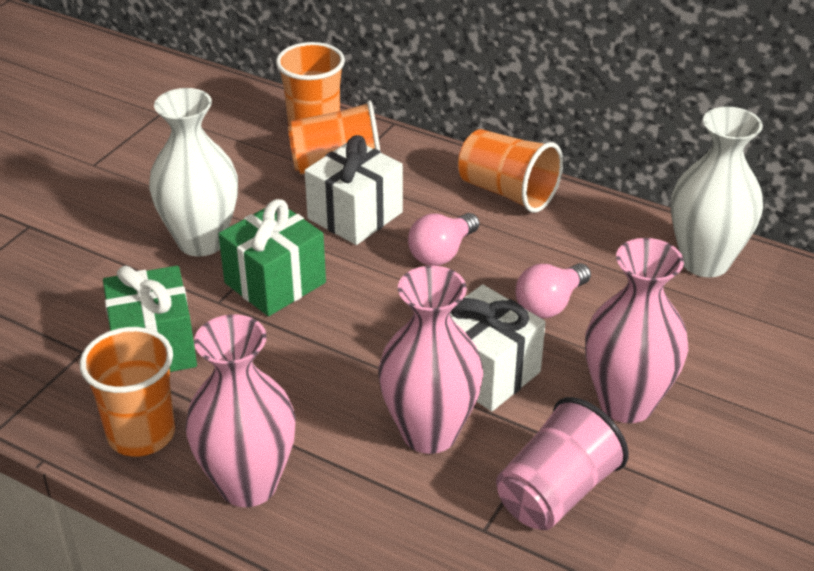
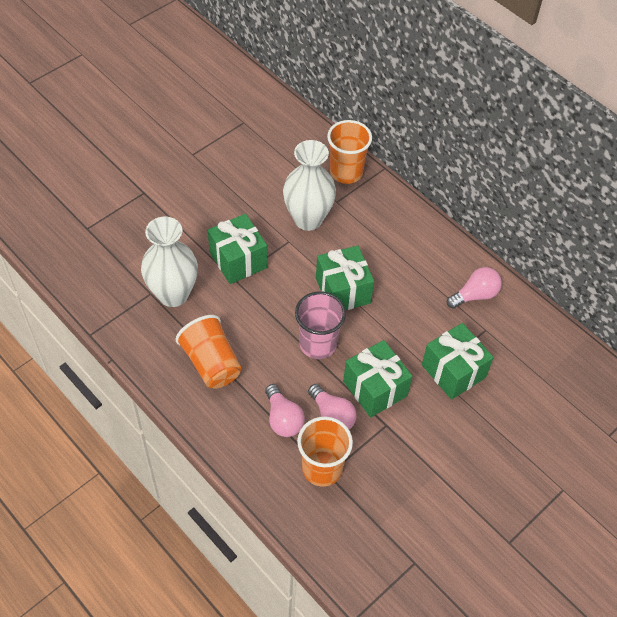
green gift: 2 -> 4
orange cup: 4 -> 3
pink light bulb: 2 -> 3
pink vase: 3 -> 0
white gift: 2 -> 0

